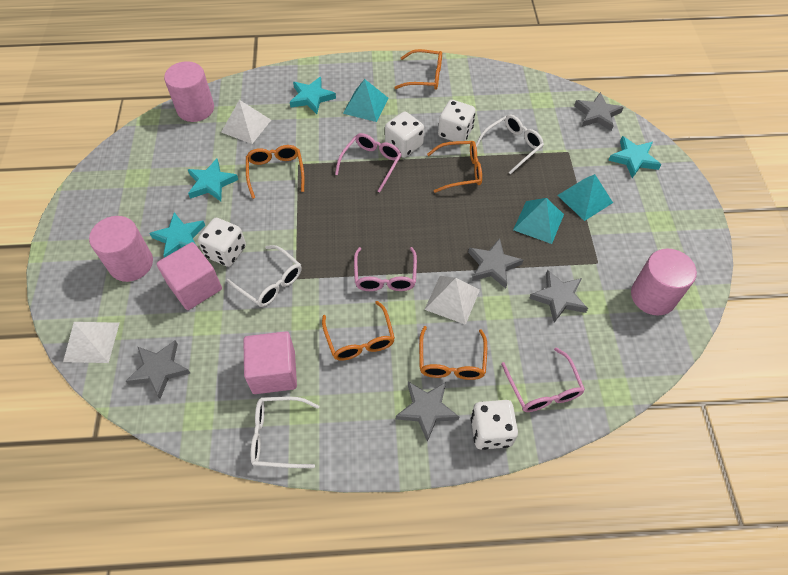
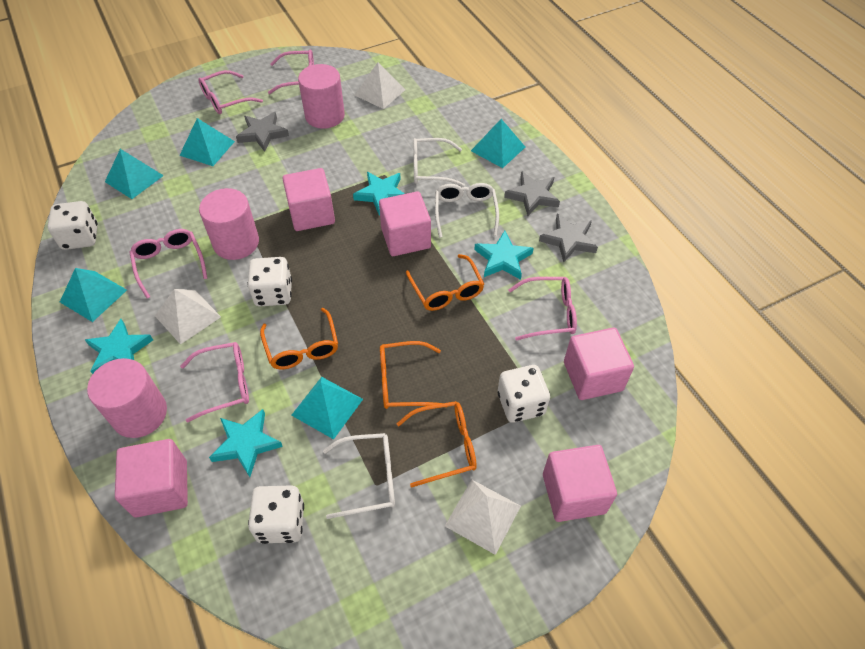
grey star: 5 -> 3
orange glasses: 5 -> 4
pink cube: 2 -> 5
pink glasses: 3 -> 5
turquoise pyramid: 3 -> 5

